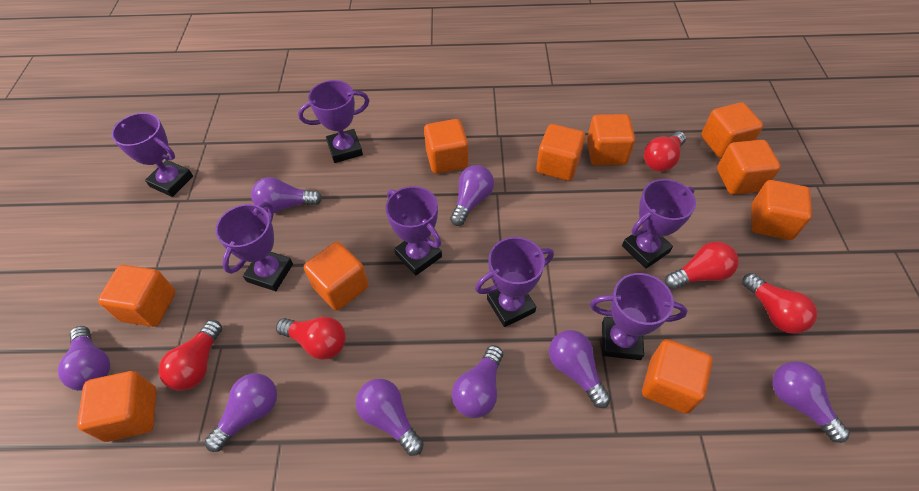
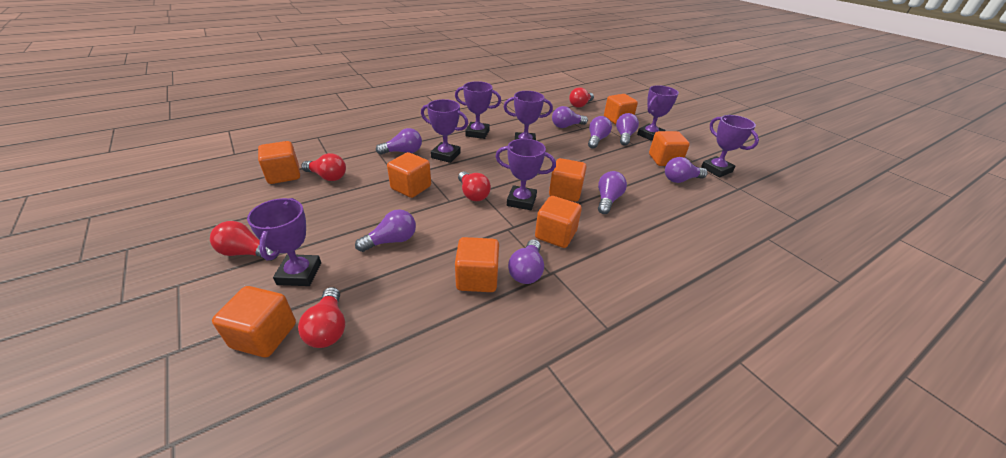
orange cube: 10 -> 8

